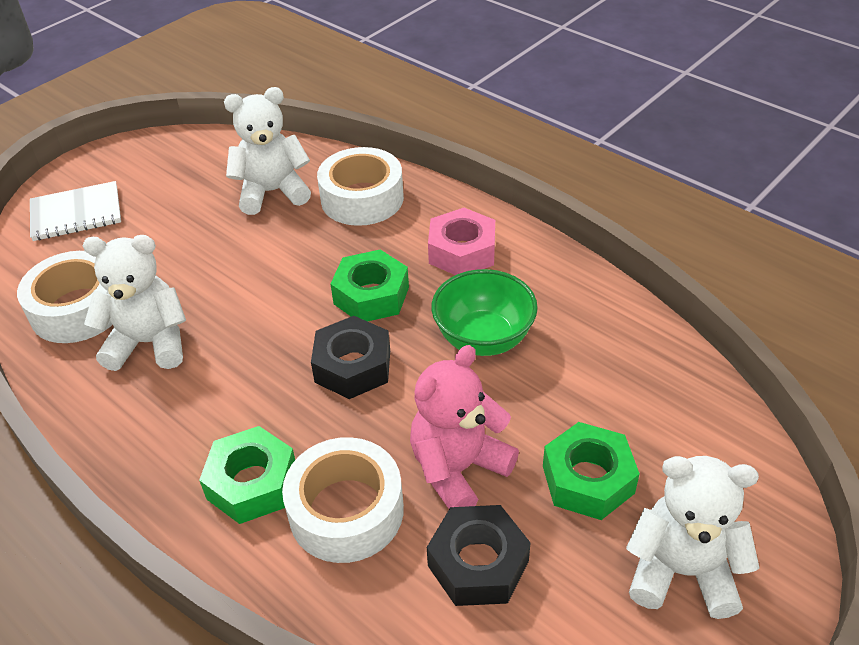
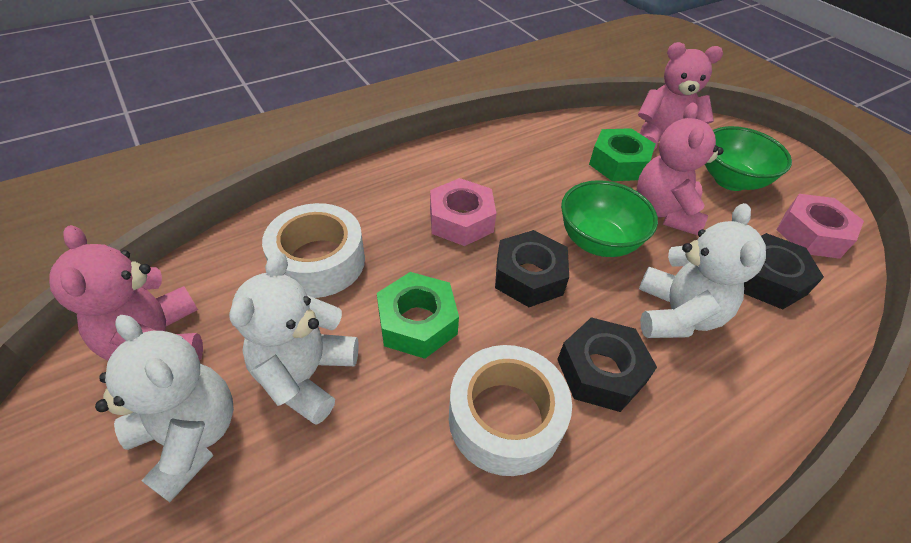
black nut: 2 -> 3
green bowl: 1 -> 2
green nut: 3 -> 2
pink nut: 1 -> 2
pink teddy bear: 1 -> 3
white notebook: 1 -> 0
white tape: 3 -> 2

